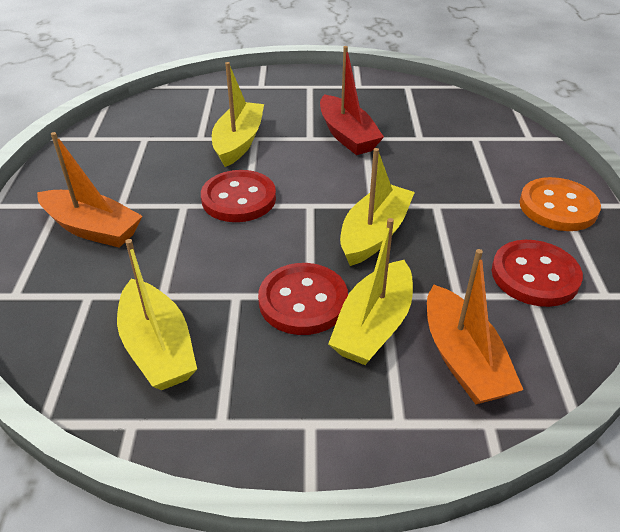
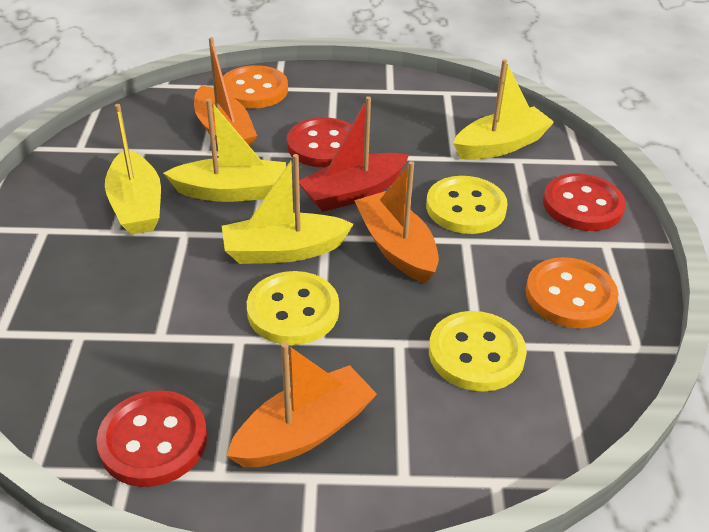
orange boat: 2 -> 3
orange button: 1 -> 2
yellow button: 0 -> 3

